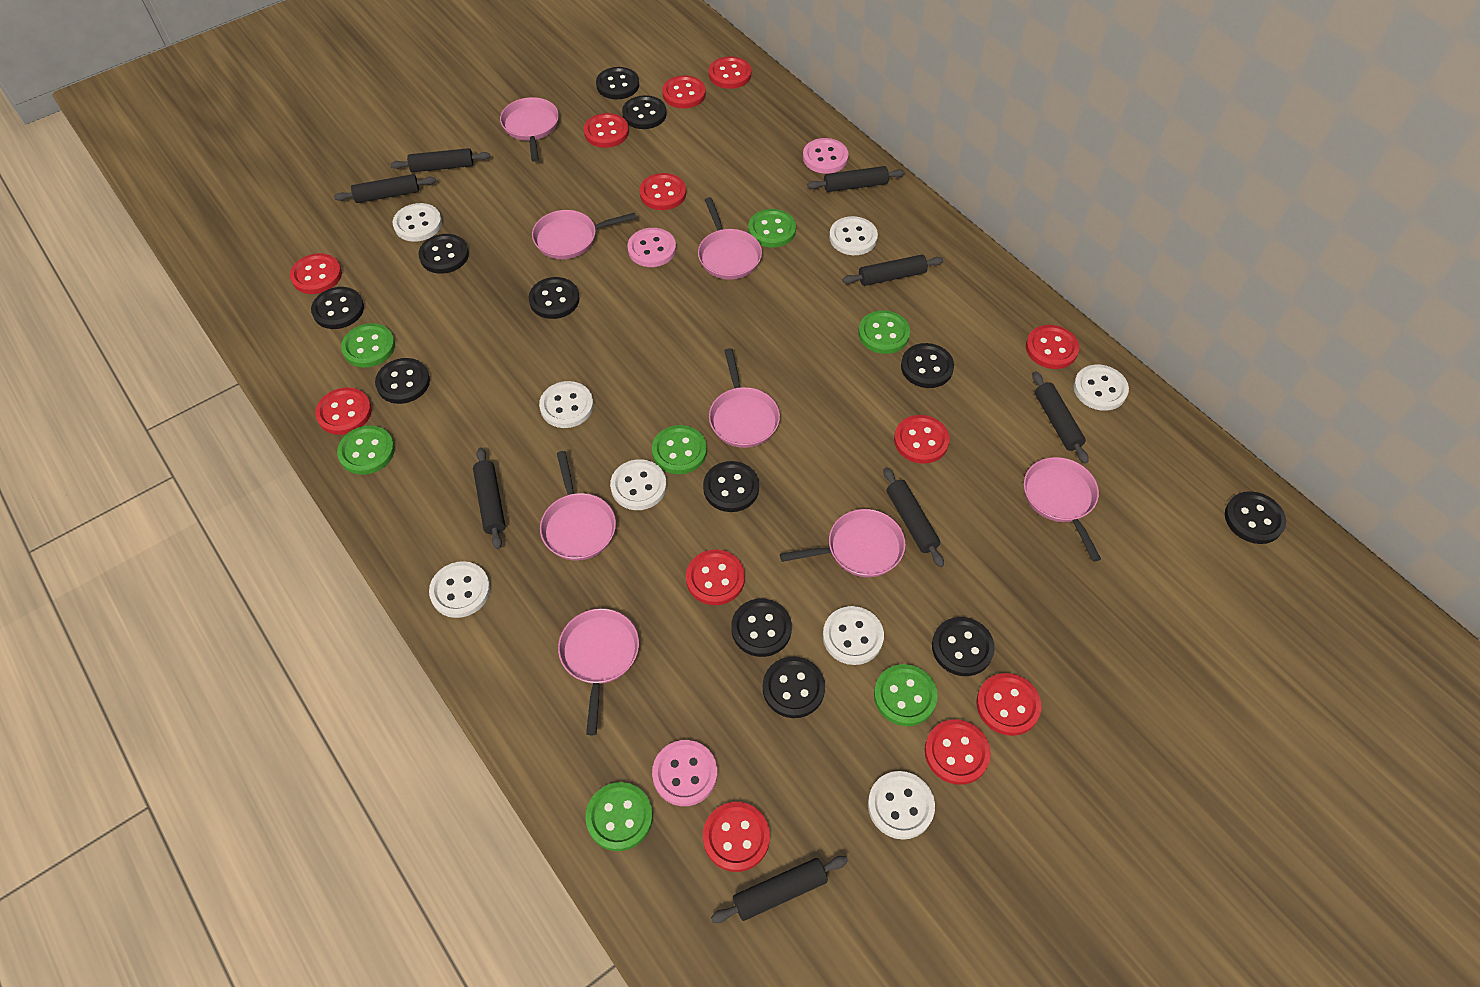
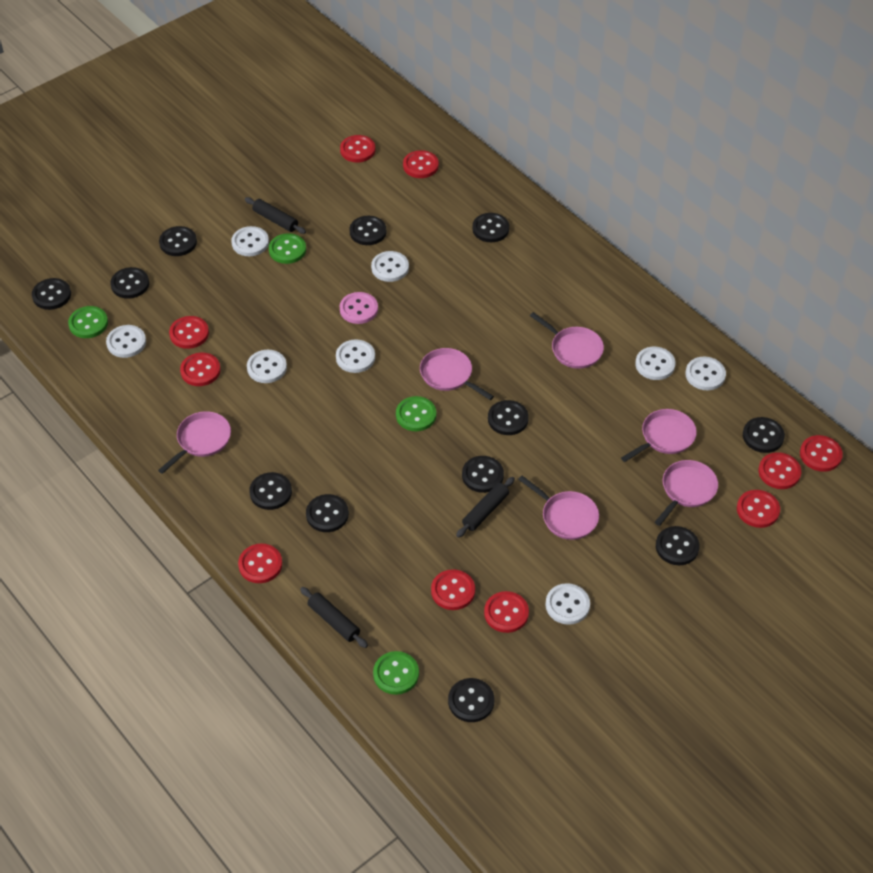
black rolling pin: 8 -> 3
green button: 7 -> 4
pink button: 3 -> 1
pink pan: 8 -> 6
red button: 12 -> 10

